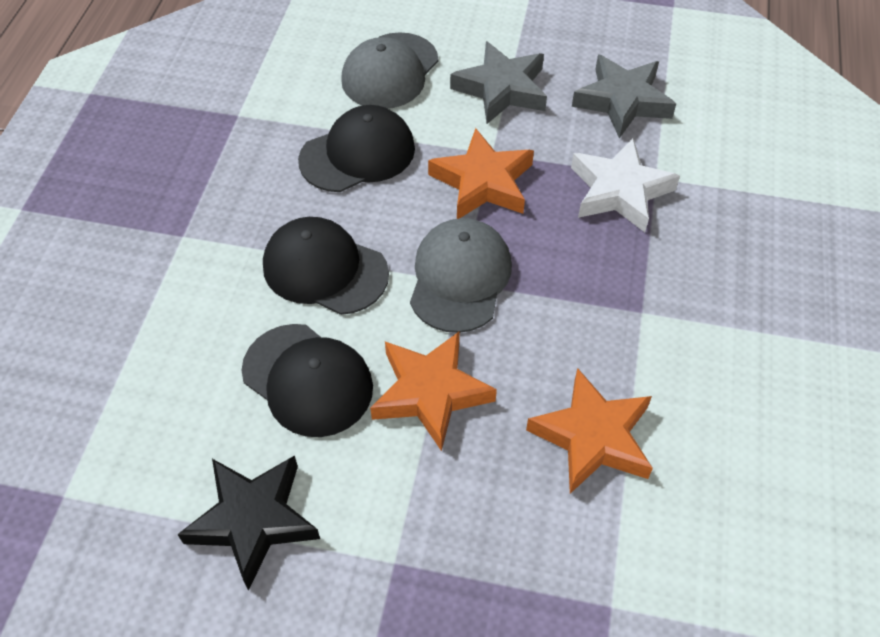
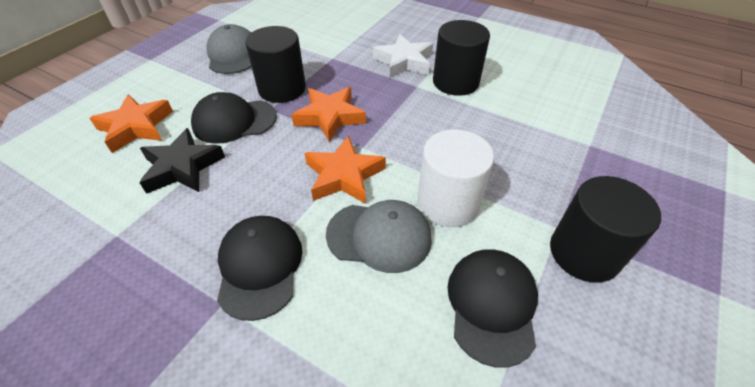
black cylinder: 0 -> 3
grey star: 2 -> 0
white cylinder: 0 -> 1

